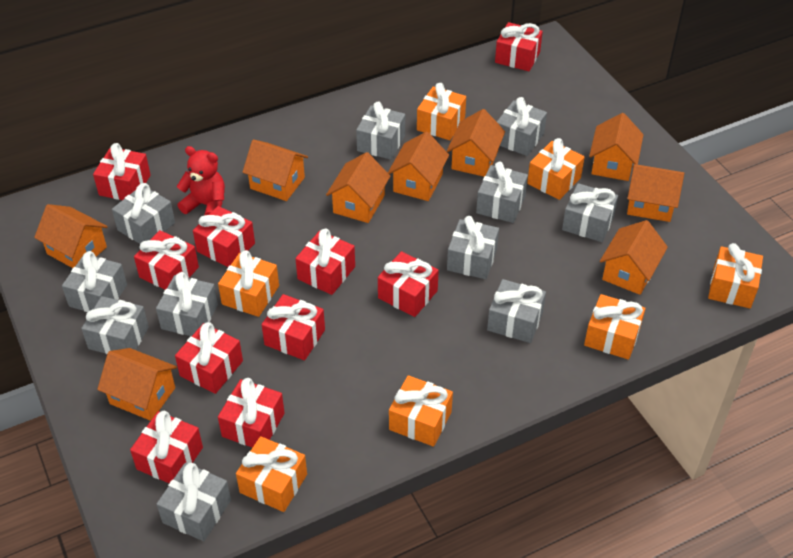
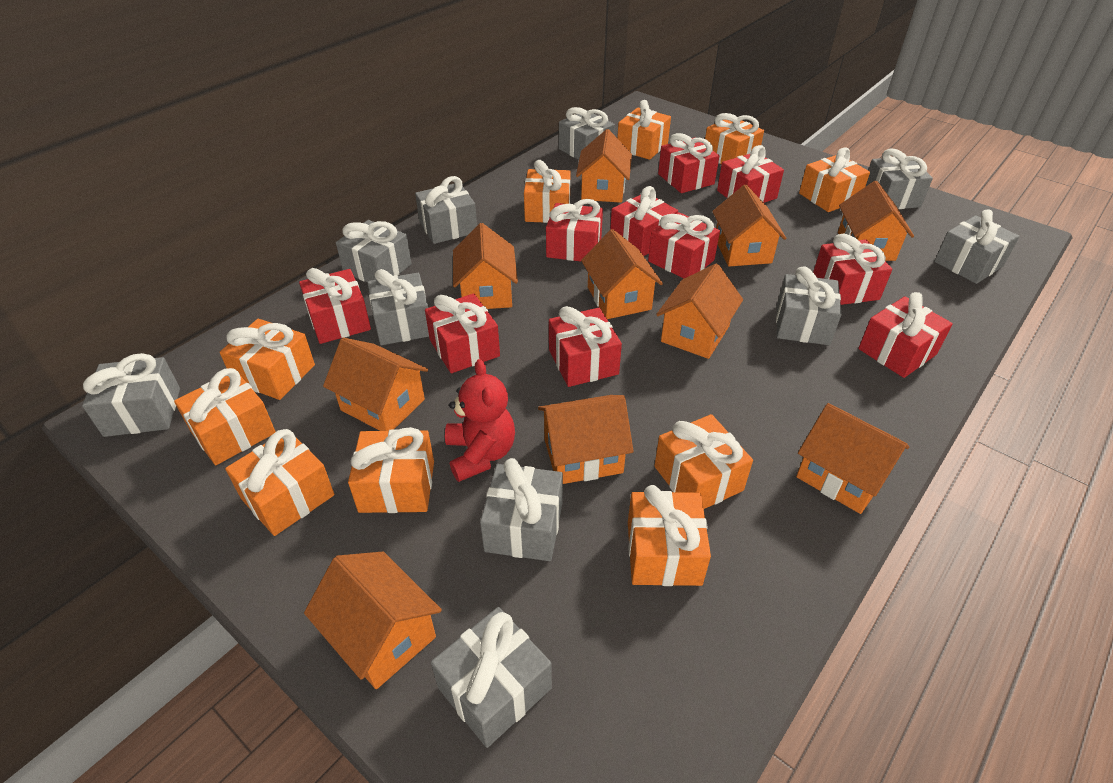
grey gift: 11 -> 10
orange gift: 7 -> 10
orange house: 9 -> 10

